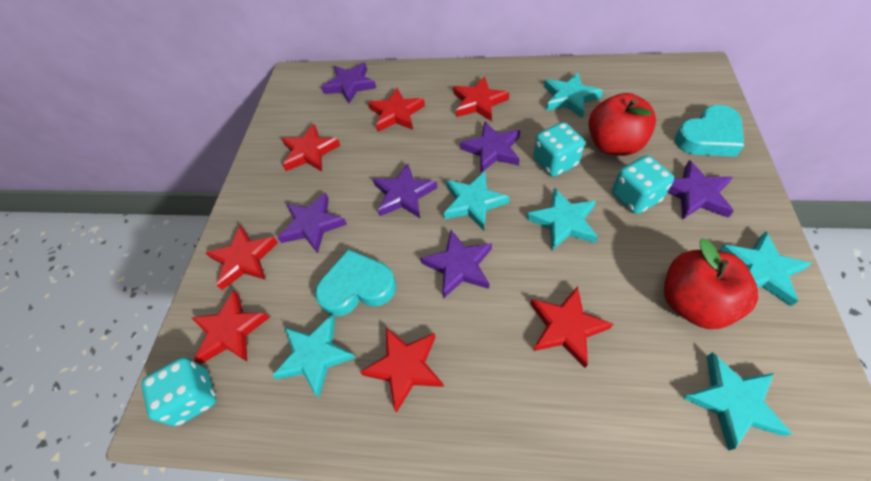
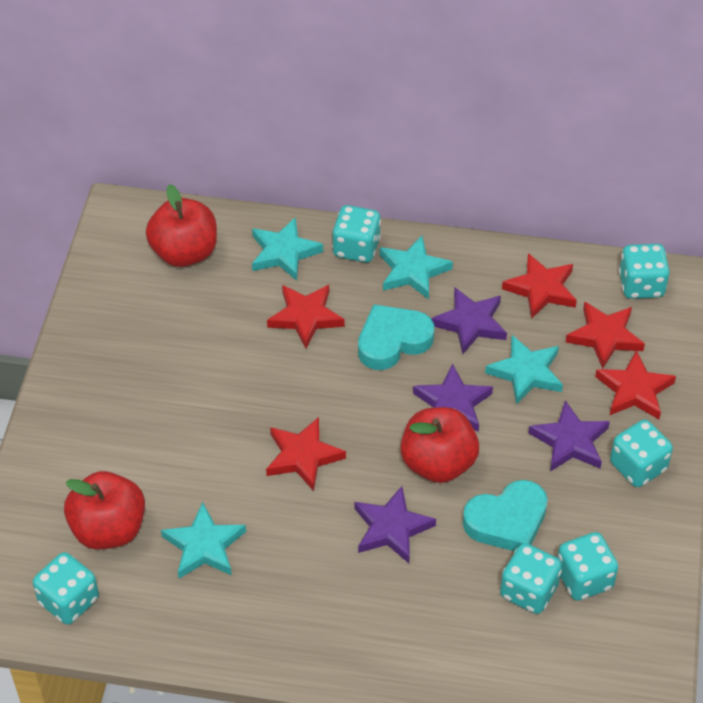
purple star: 6 -> 4
red apple: 2 -> 3
red star: 7 -> 5
turquoise dice: 3 -> 6
turquoise star: 6 -> 4

